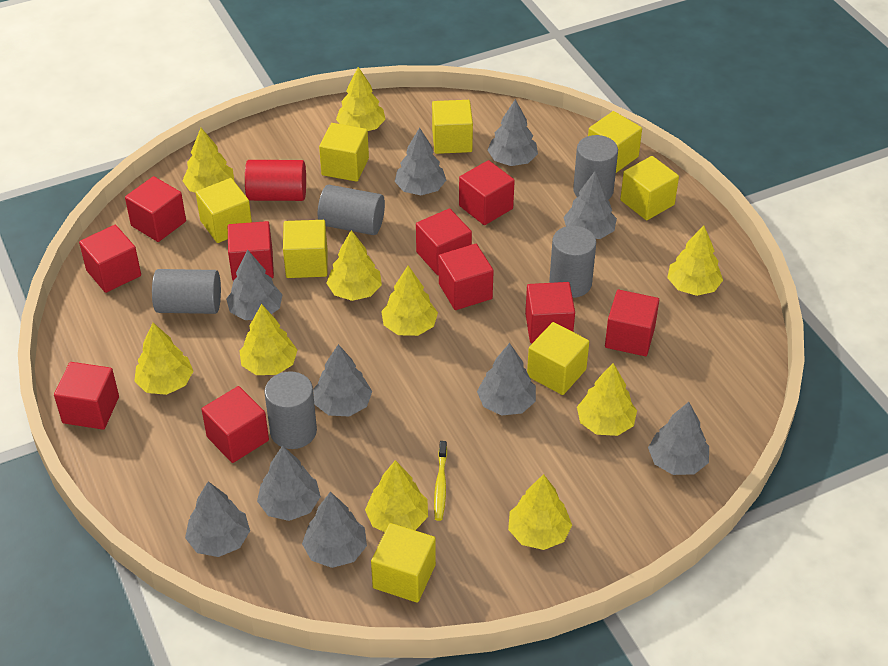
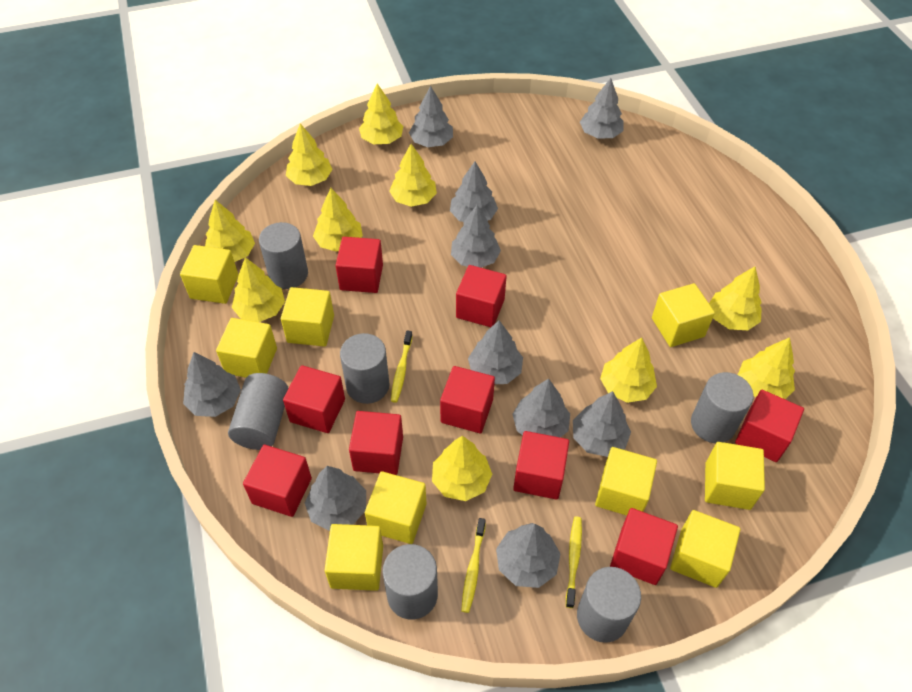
grey cylinder: 5 -> 6
red cube: 10 -> 9
red cylinder: 1 -> 0
yellow cube: 8 -> 9
yellow toothbrush: 1 -> 3

